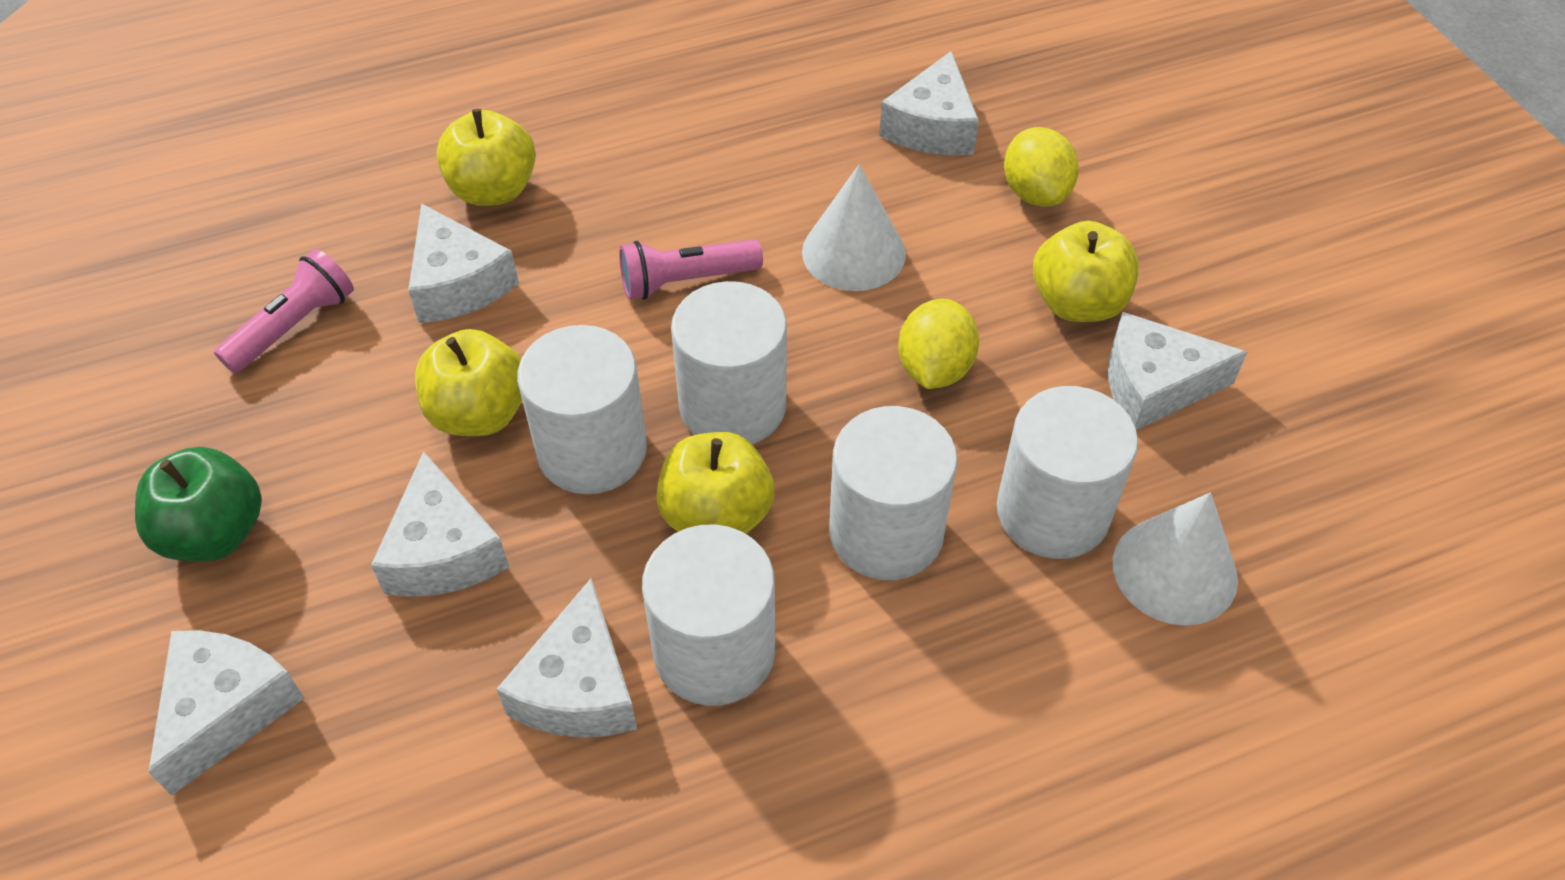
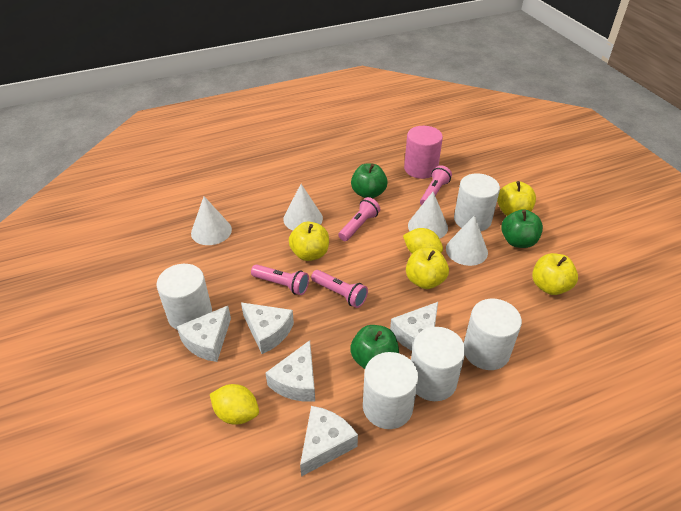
green apple: 1 -> 3
pink cylinder: 0 -> 1
pink flashlight: 2 -> 4
white cheese: 6 -> 5
white cone: 2 -> 4

